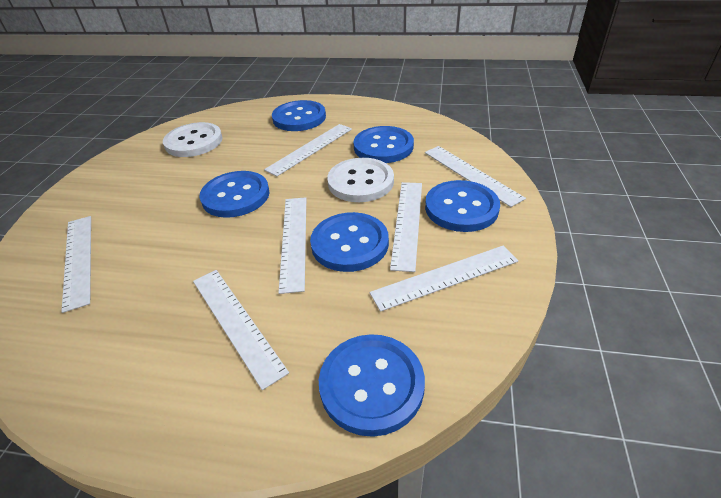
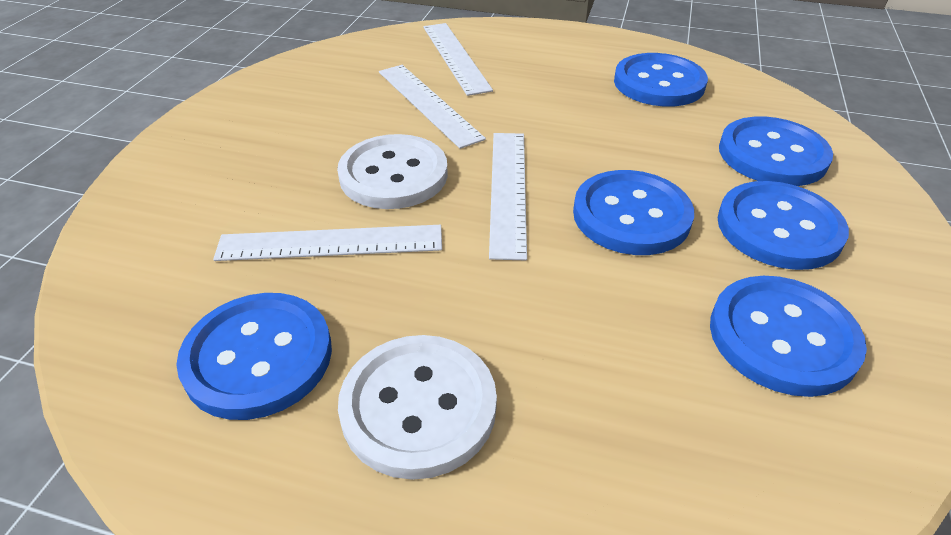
white ruler: 7 -> 4

